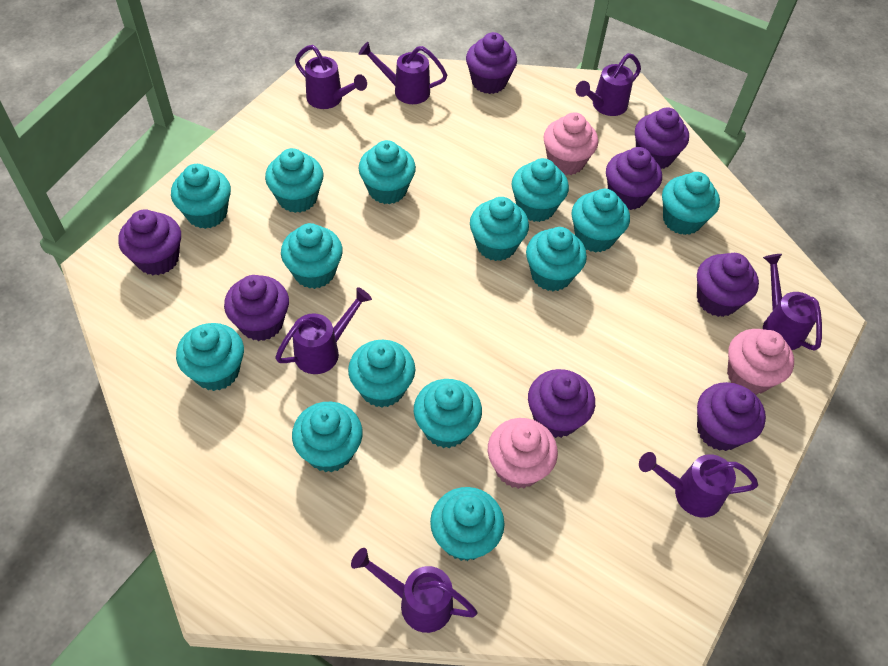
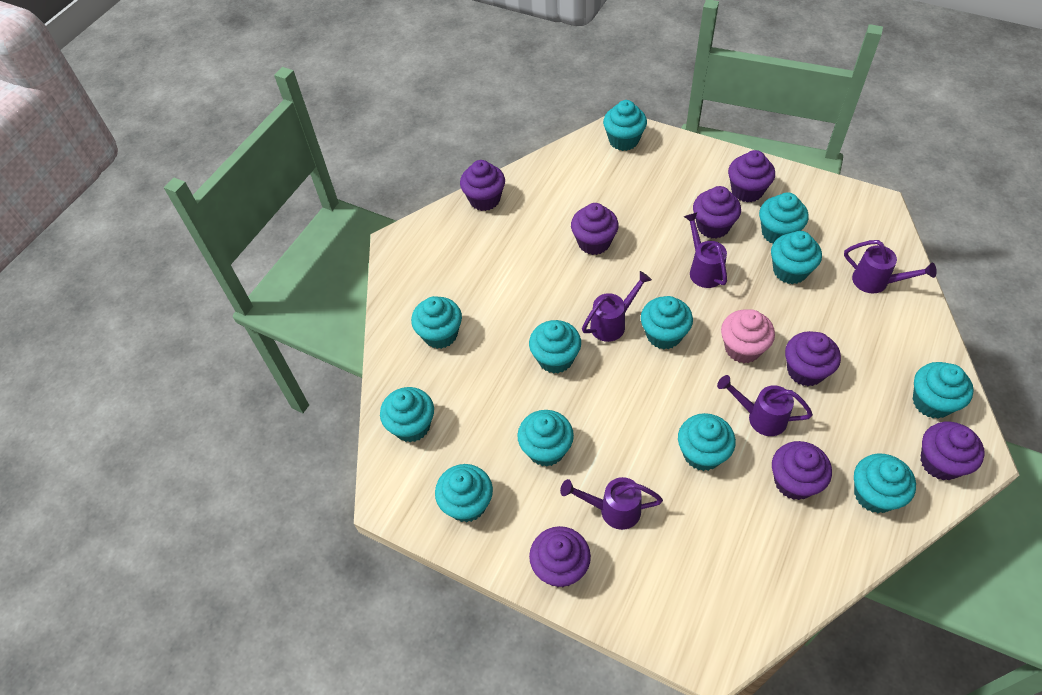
pink cupcake: 3 -> 1
purple watering can: 7 -> 5
turquoise cupcake: 14 -> 12

